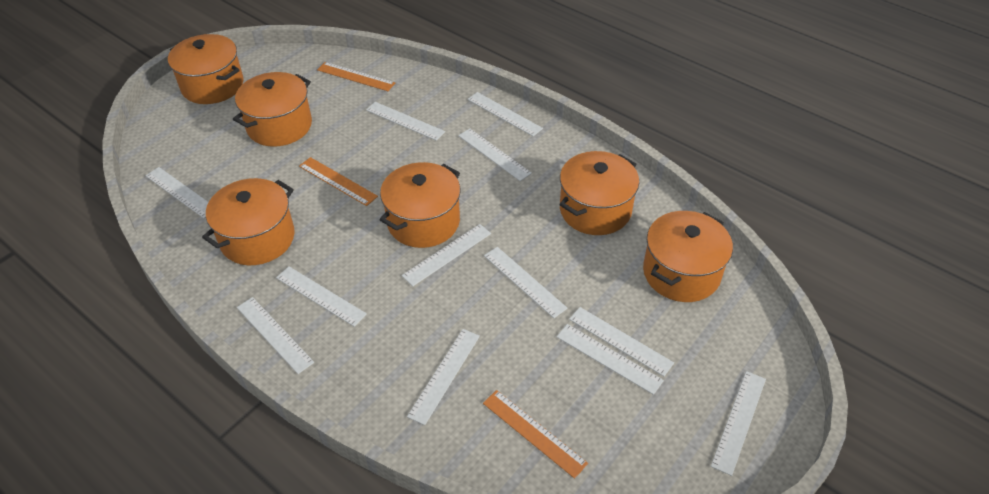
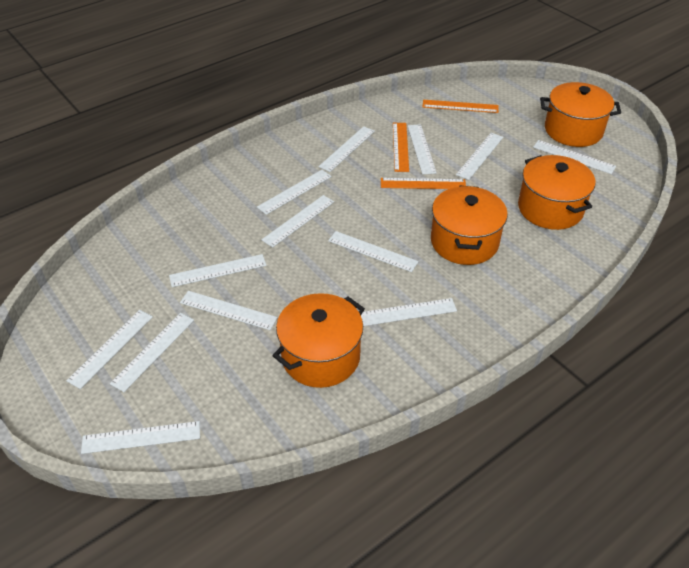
orange pot: 6 -> 4
white ruler: 12 -> 13

